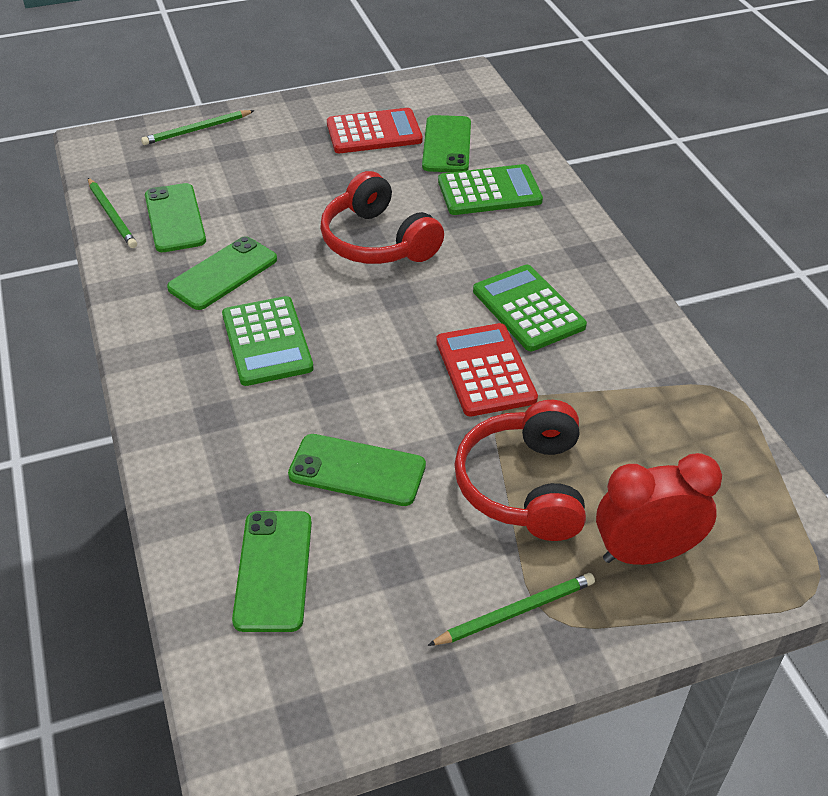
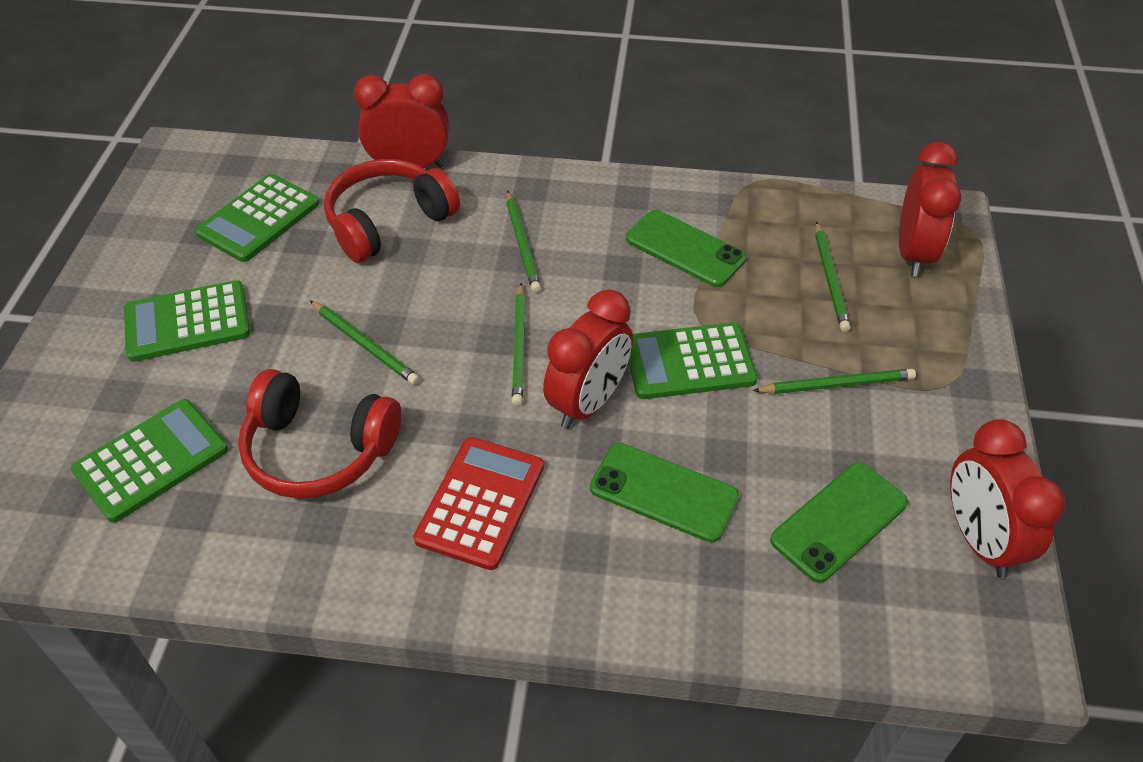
green calculator: 3 -> 4
green pencil: 3 -> 5
green phone: 5 -> 3
red calculator: 2 -> 1
red clock: 1 -> 4

